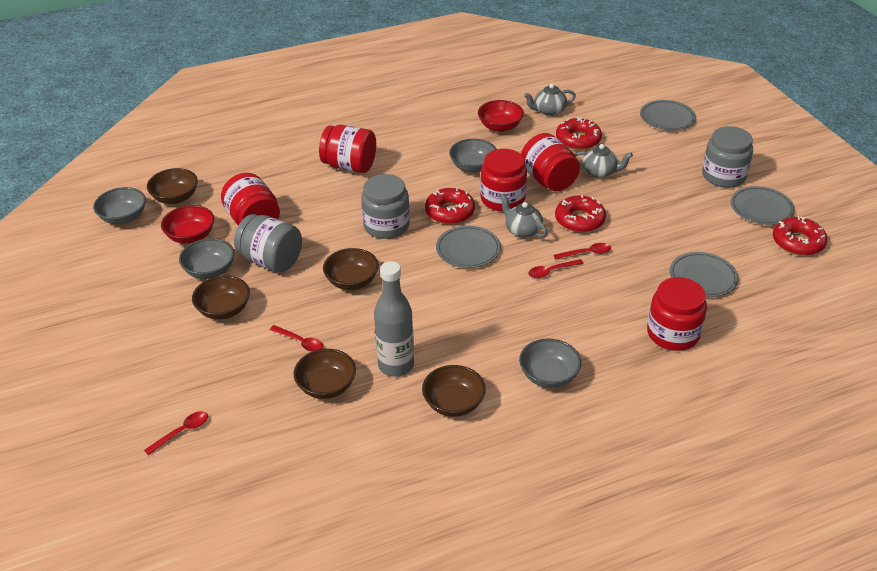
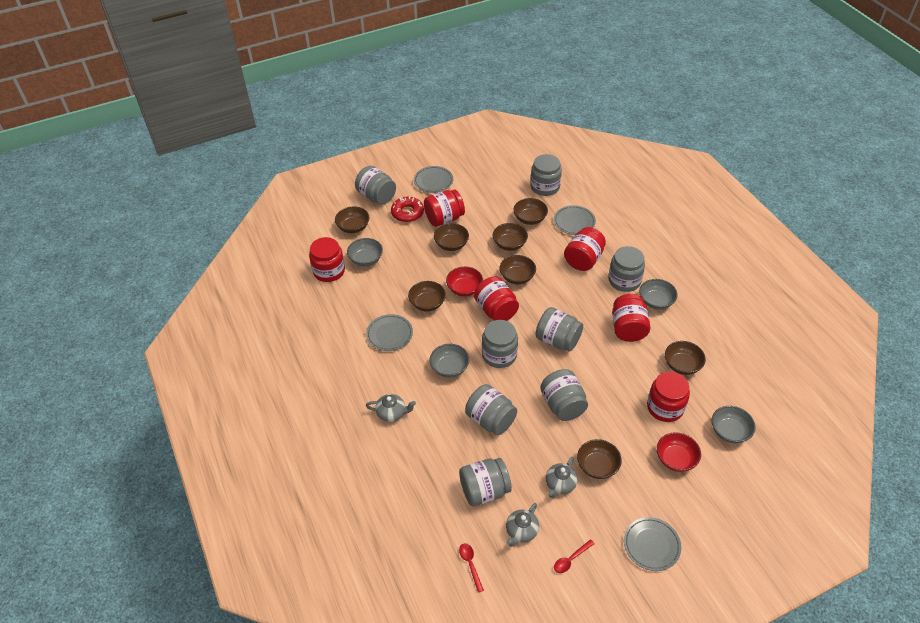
brown bowl: 5 -> 8
grey bottle: 1 -> 0
grey jar: 3 -> 8
red donut: 4 -> 1
red jar: 5 -> 6
red spoon: 4 -> 2

